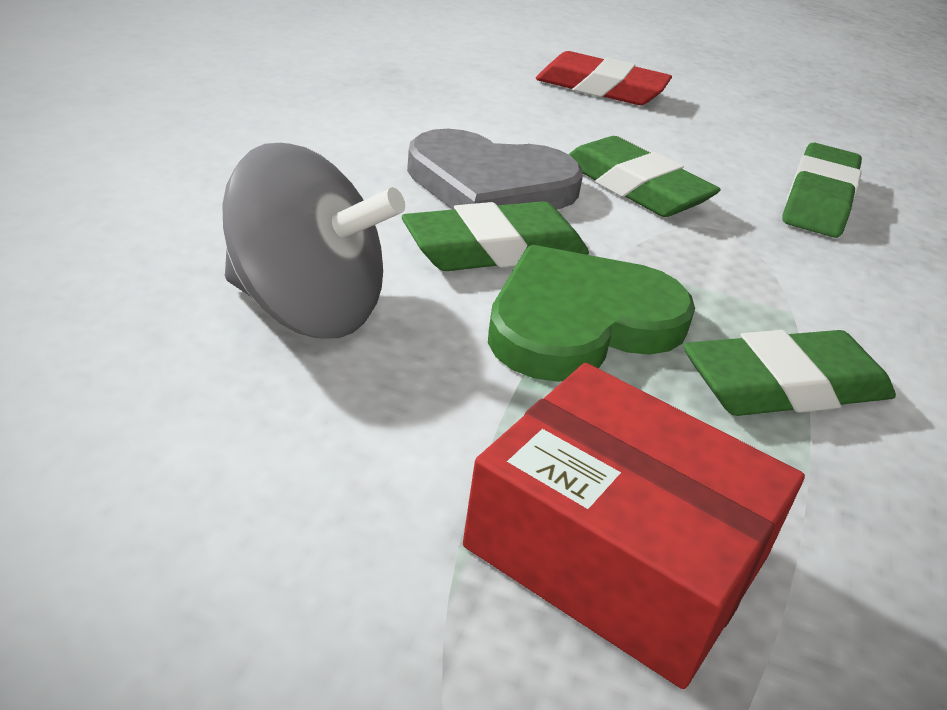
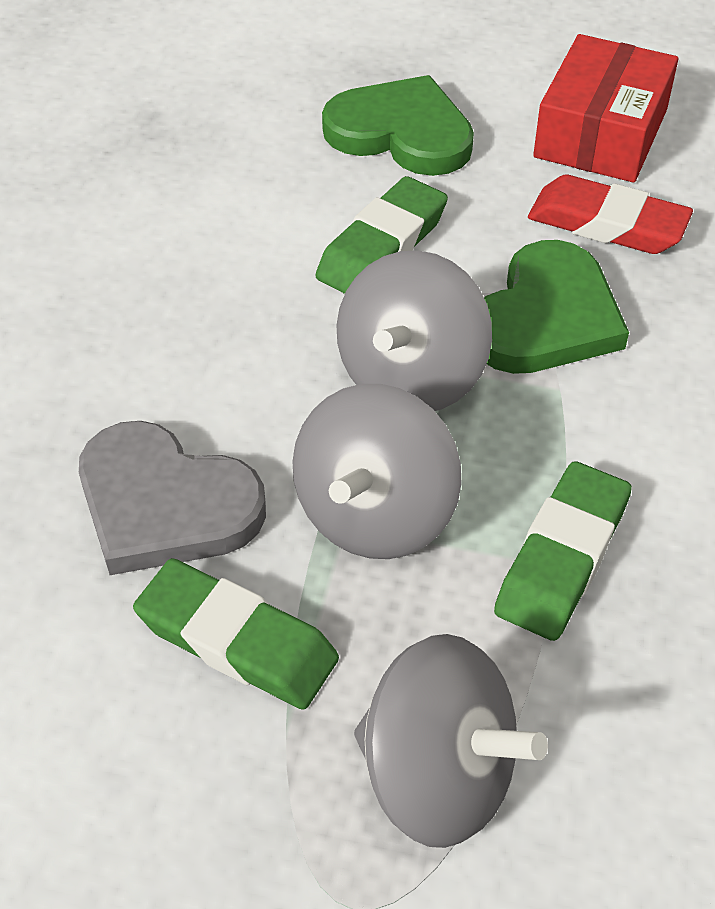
green eraser: 4 -> 3
green heart: 1 -> 2
grey spinning top: 1 -> 3

